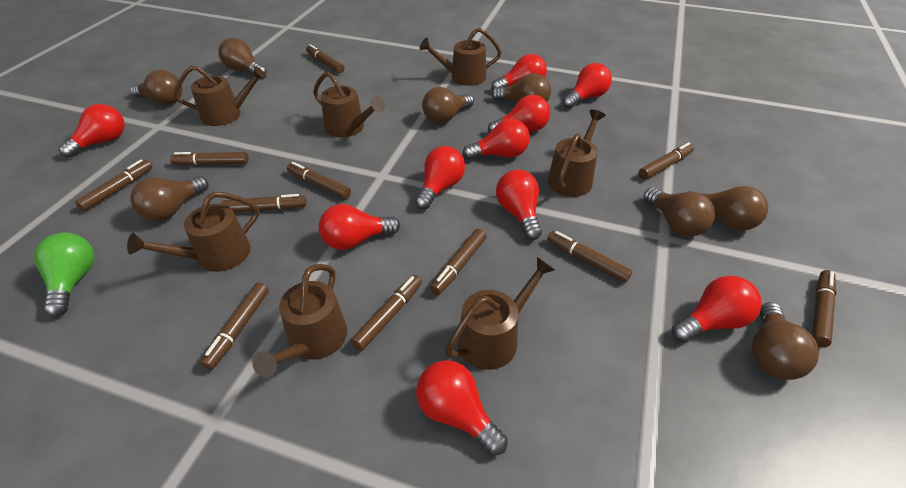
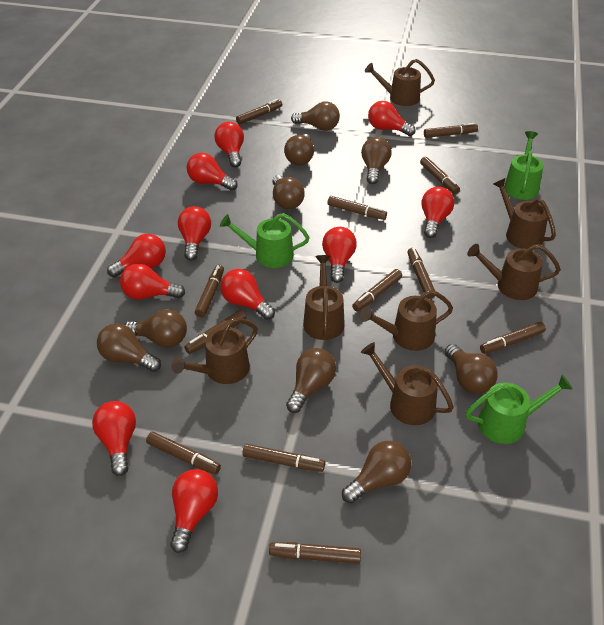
brown light bulb: 8 -> 9
brown marker: 11 -> 12
green light bulb: 1 -> 0
green watering can: 0 -> 3
red light bulb: 10 -> 11

